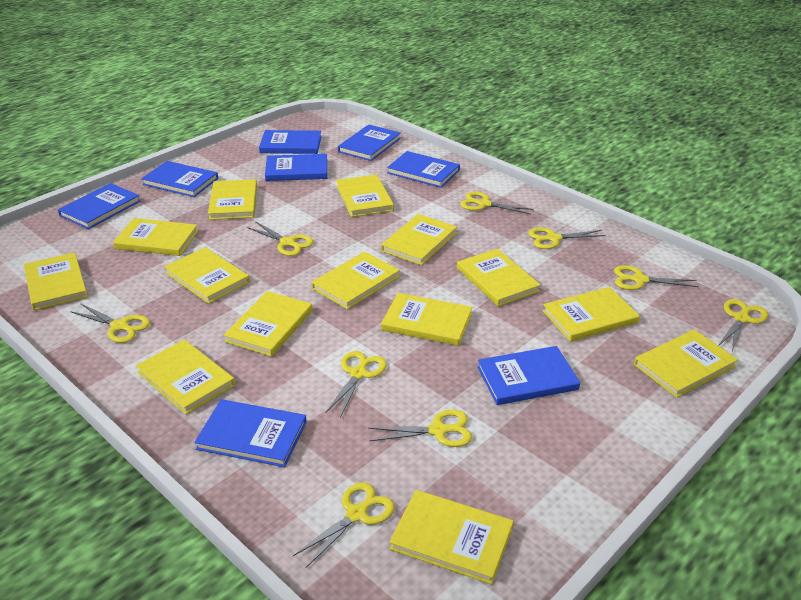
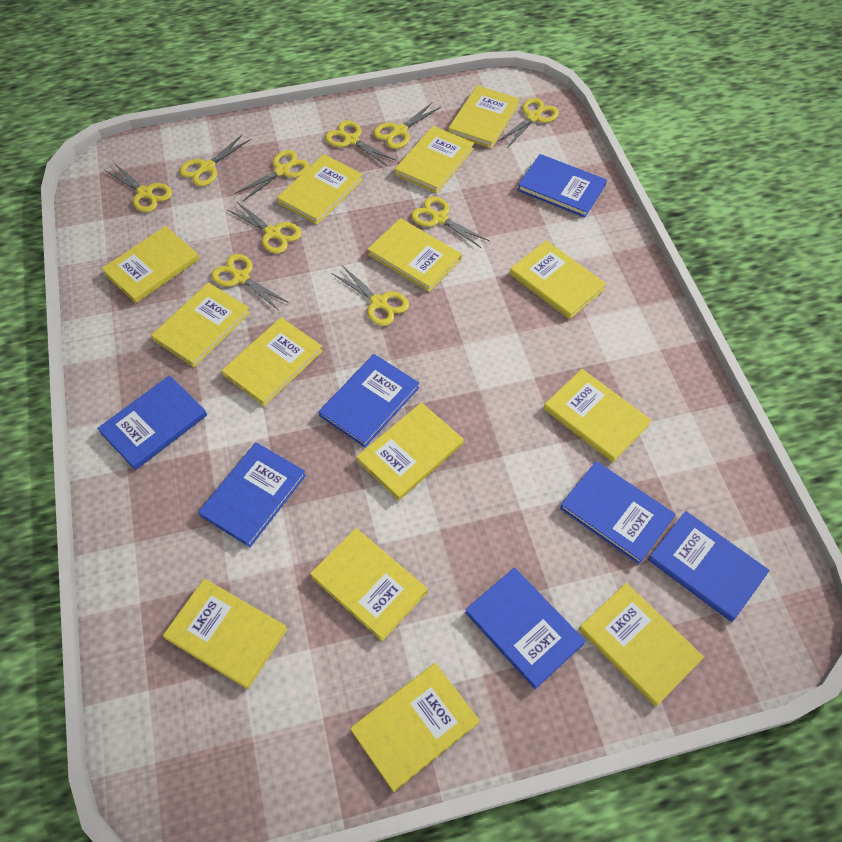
blue book: 8 -> 7
yellow scissors: 9 -> 10

